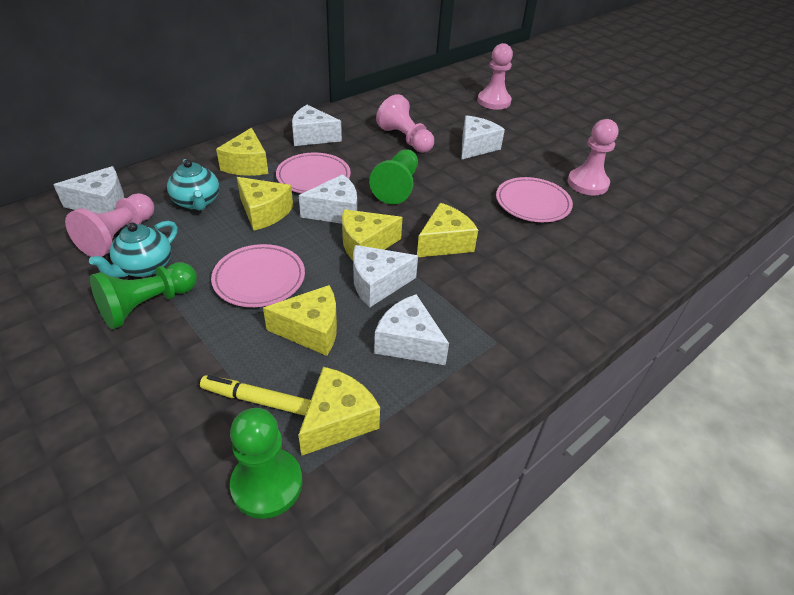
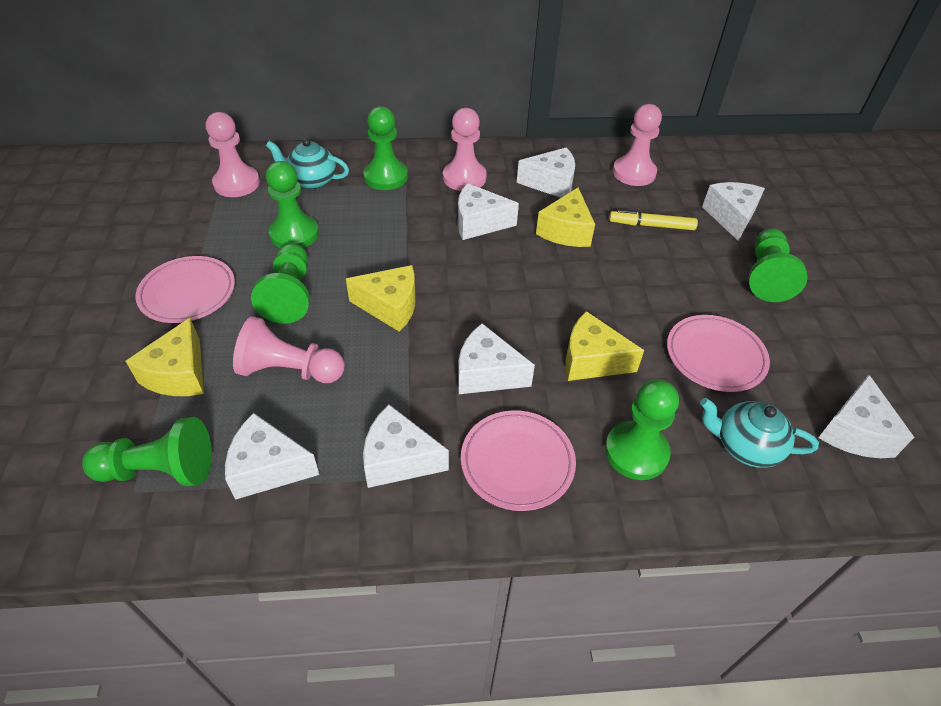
green pawn: 3 -> 6
white cheese: 6 -> 7
yellow cheese: 6 -> 4

